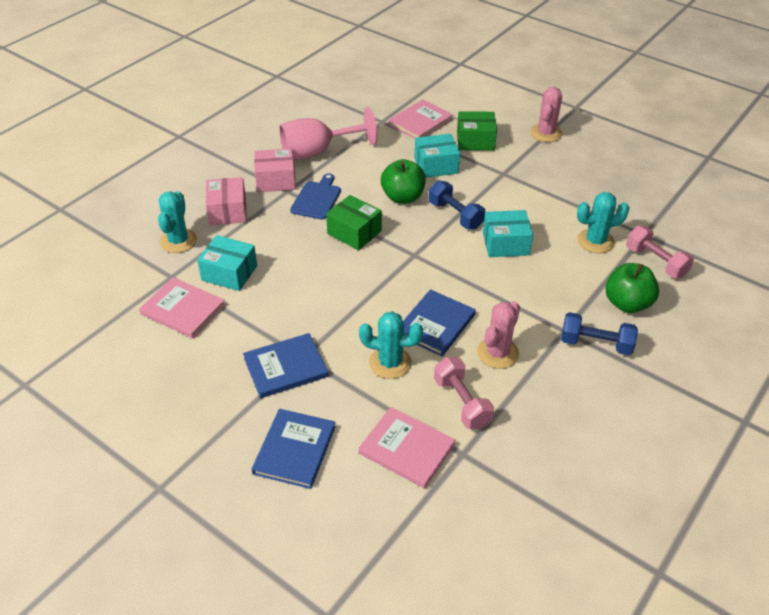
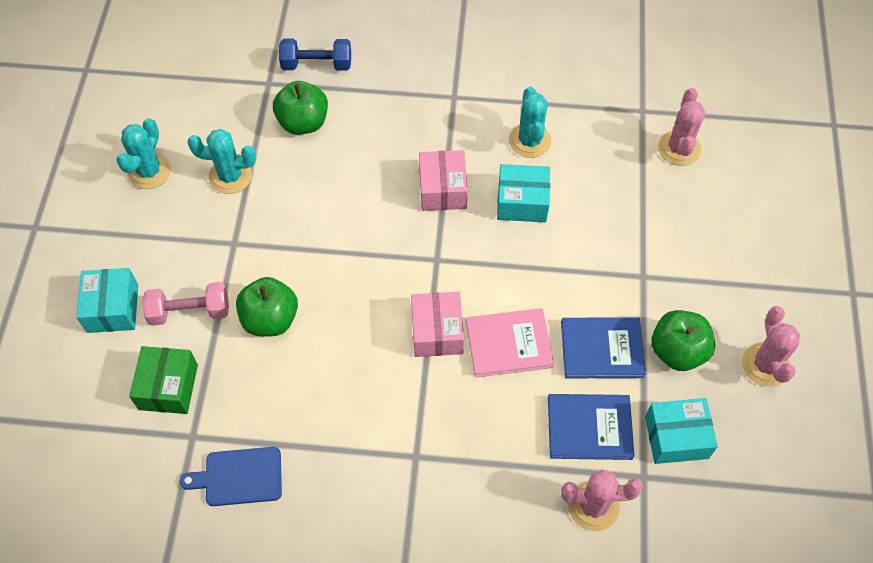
blue book: 3 -> 2
blue dumbbell: 2 -> 1
green apple: 2 -> 3
green box: 2 -> 1
pink book: 3 -> 1
pink cactus: 2 -> 3
pink dumbbell: 2 -> 1
pink goblet: 1 -> 0

